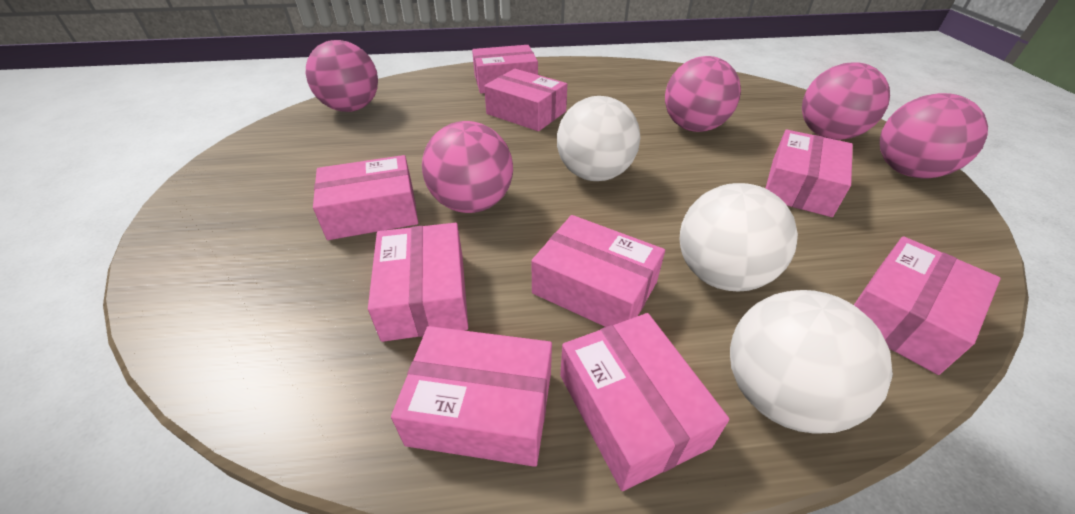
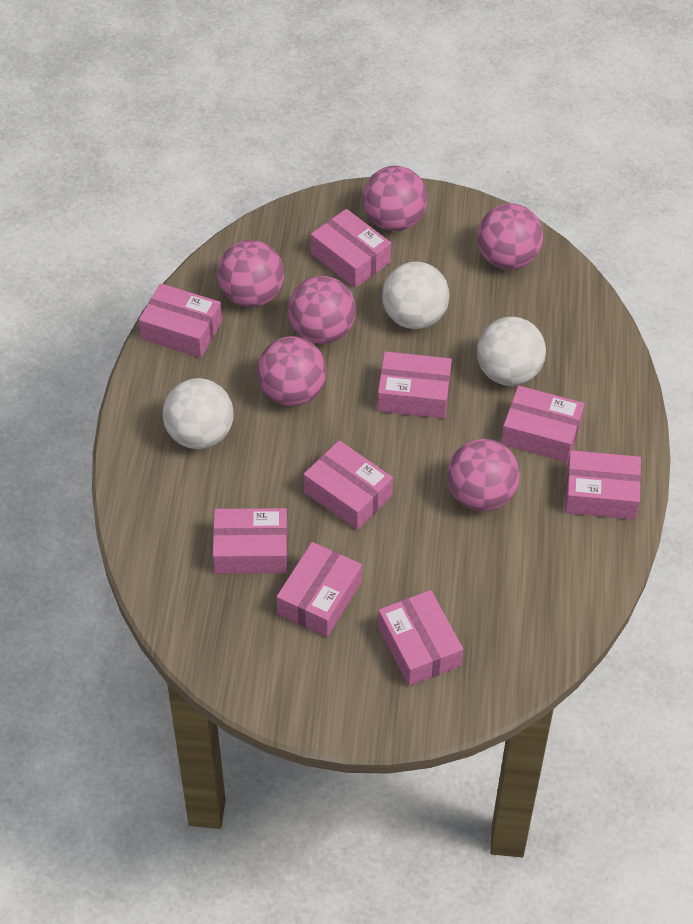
pink ball: 5 -> 6

